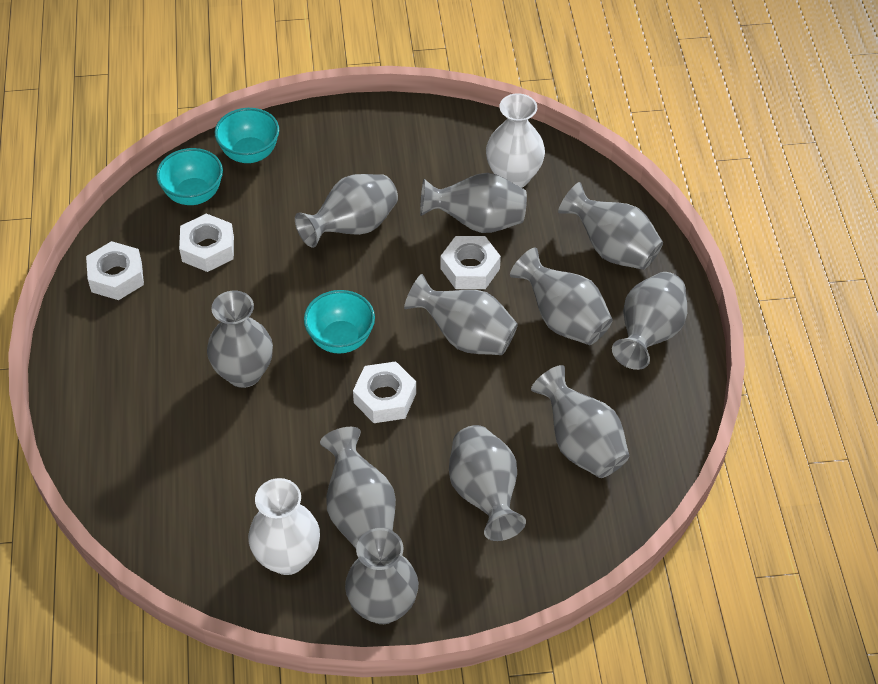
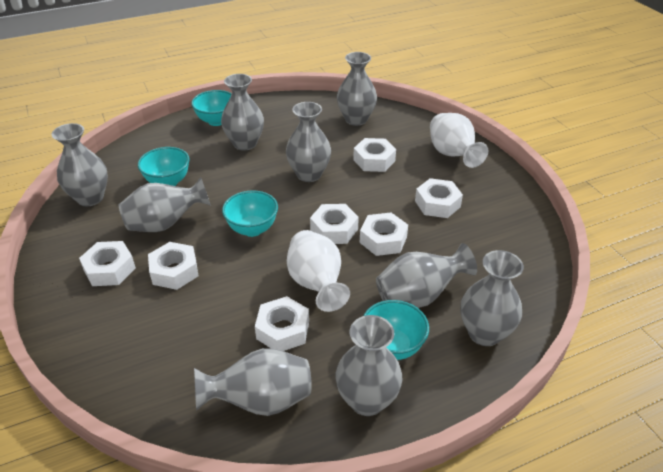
grey vase: 11 -> 9
turquoise bowl: 3 -> 4
white nut: 4 -> 7

